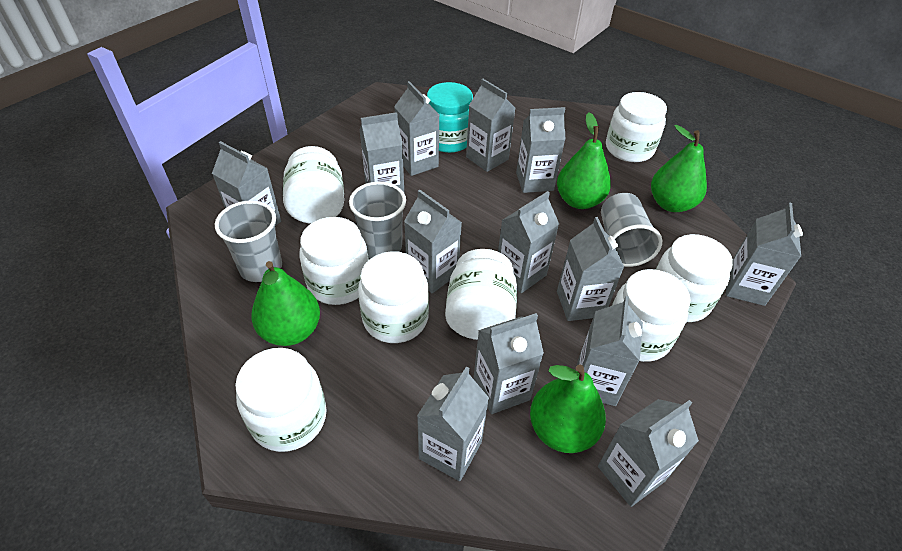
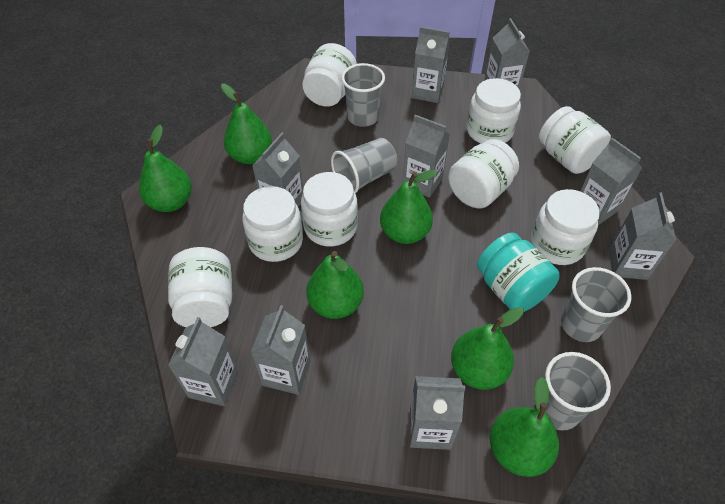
green pear: 4 -> 6
grey carton: 13 -> 9
grey cup: 3 -> 4

